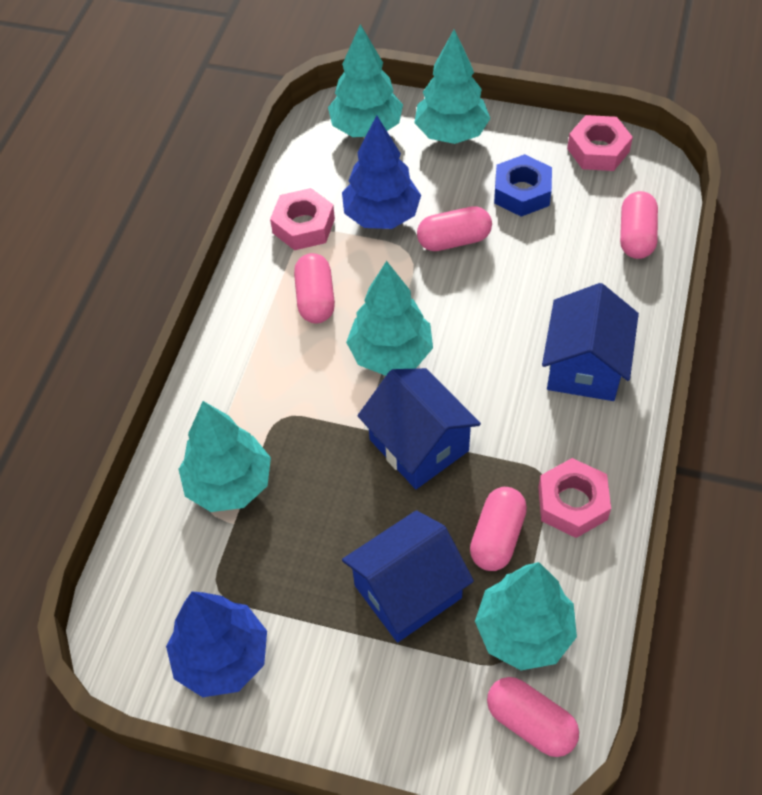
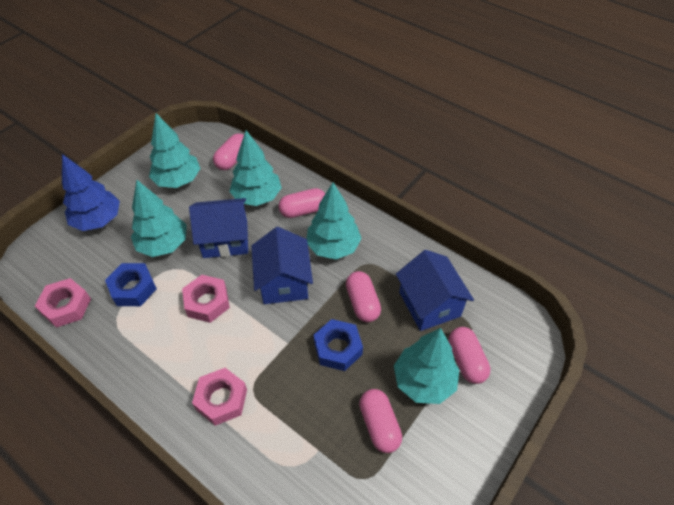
blue nut: 1 -> 2
blue tree: 2 -> 1

